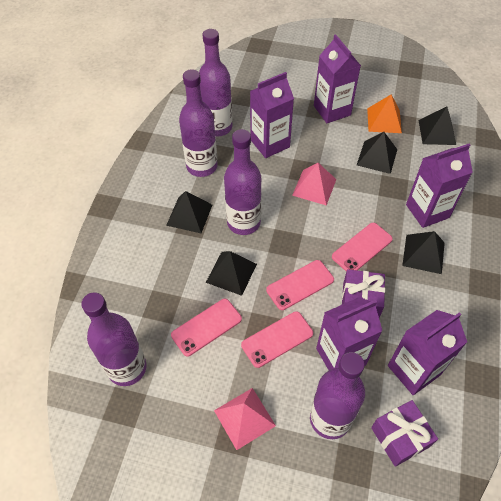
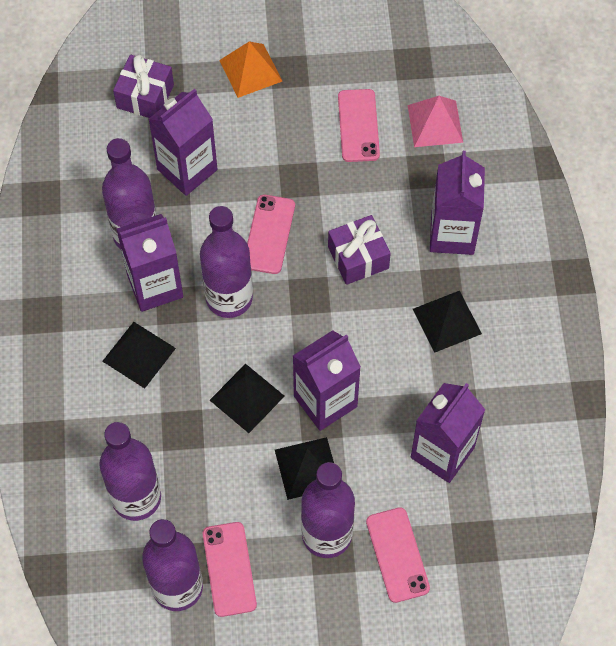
black pyramid: 5 -> 4
pink pyramid: 2 -> 1

